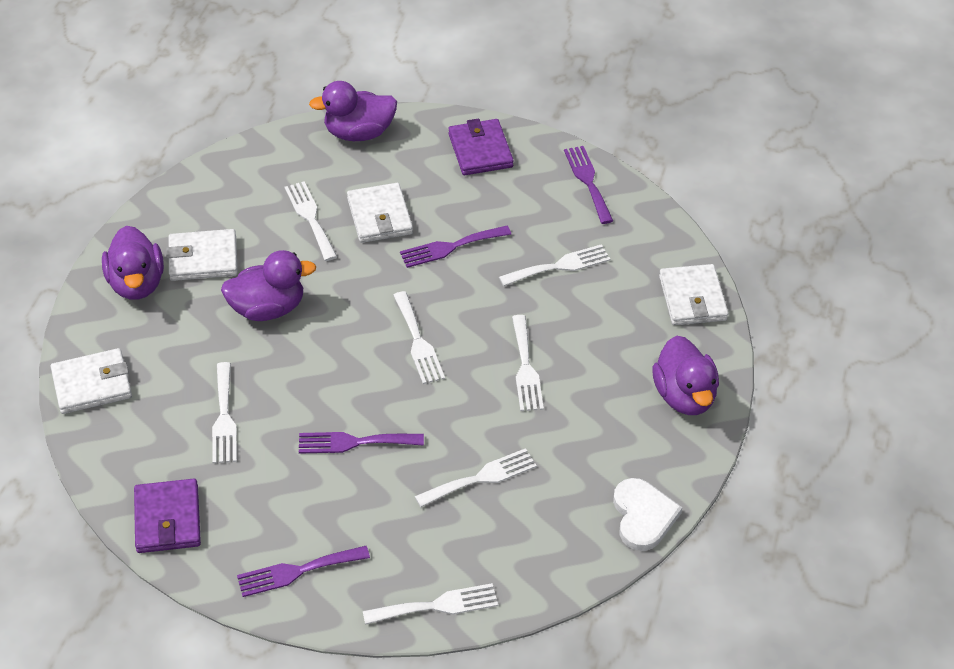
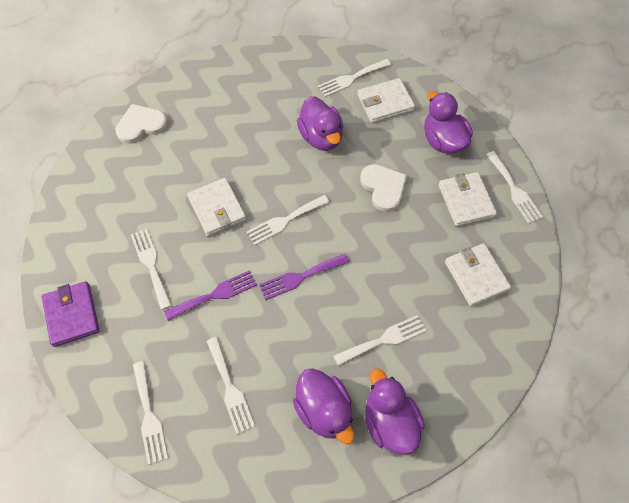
purple fork: 4 -> 2
purple wallet: 2 -> 1
white heart: 1 -> 2

